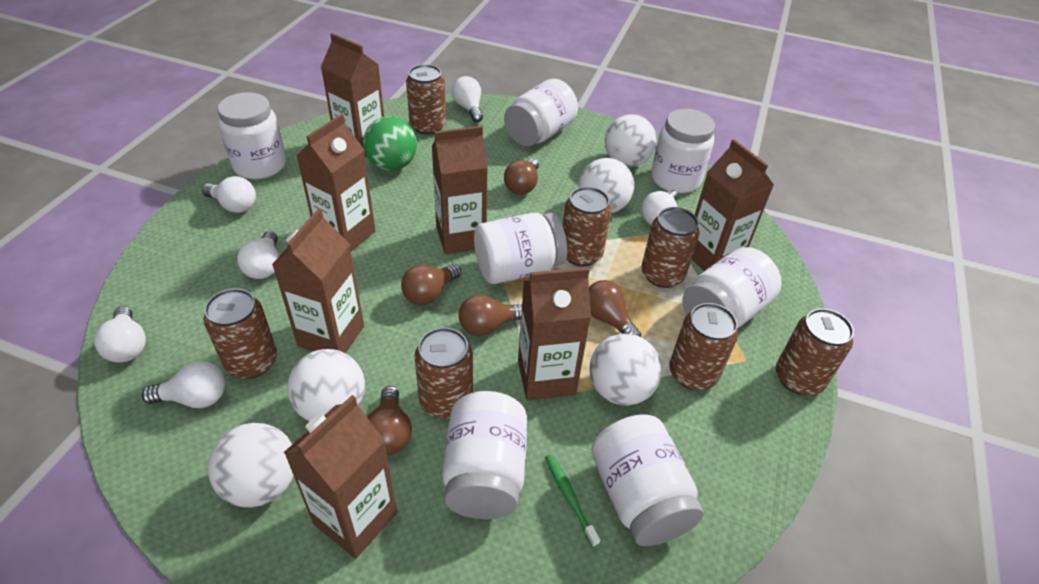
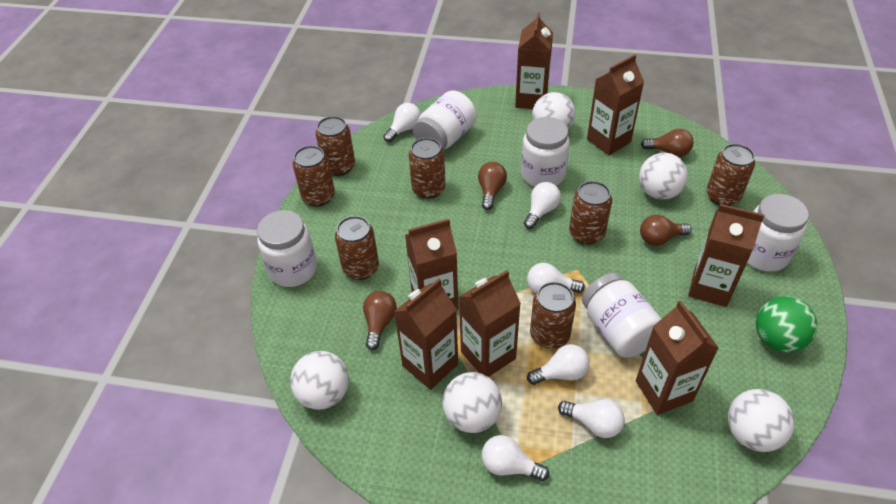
brown light bulb: 5 -> 4
green toothbrush: 1 -> 0
white jar: 7 -> 5

